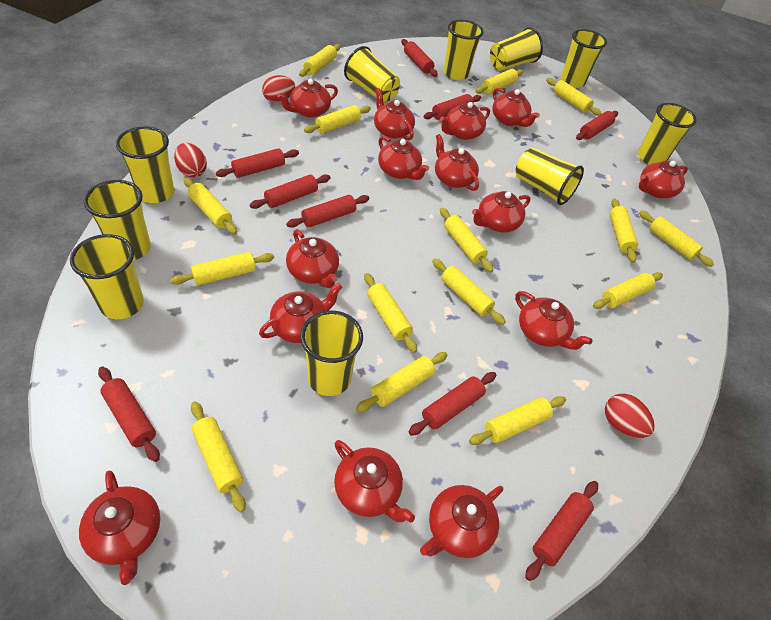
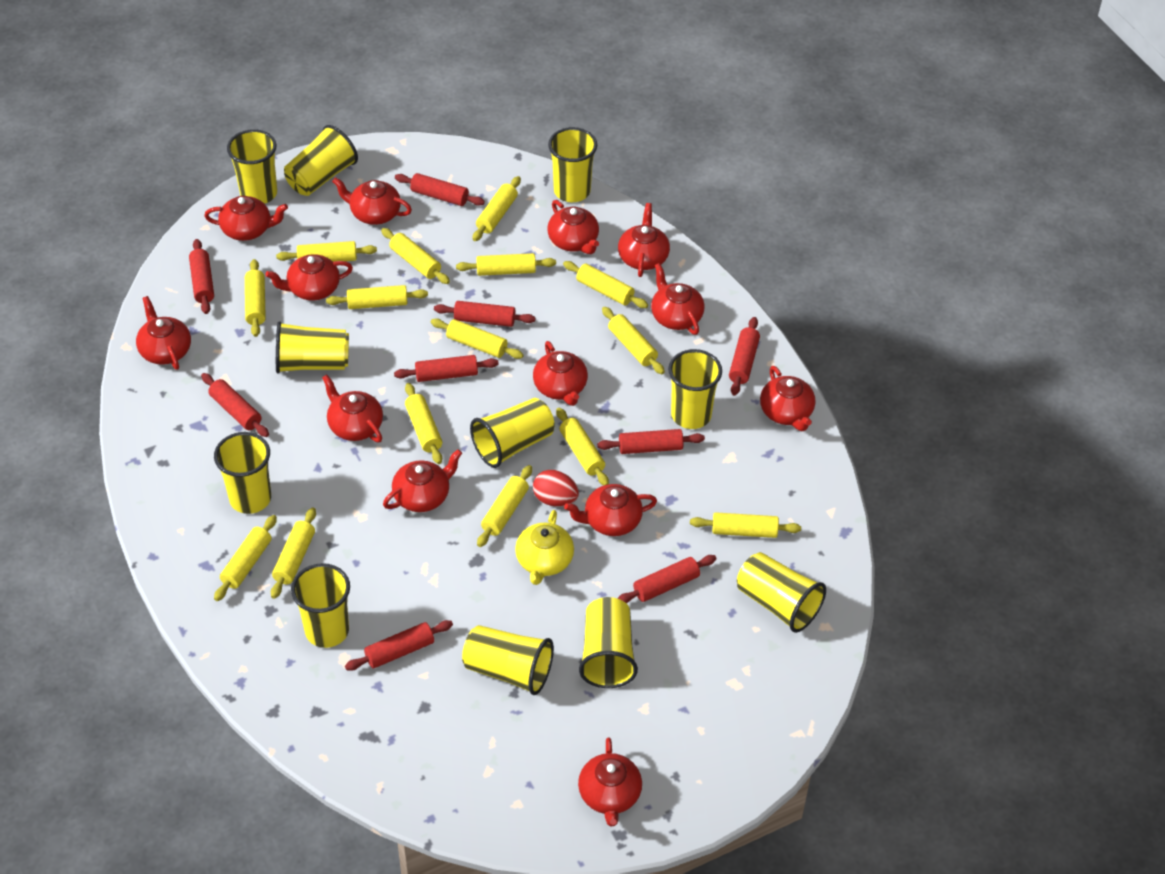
red egg: 3 -> 1
red teapot: 14 -> 13
yellow cup: 10 -> 11
yellow teapot: 0 -> 1

